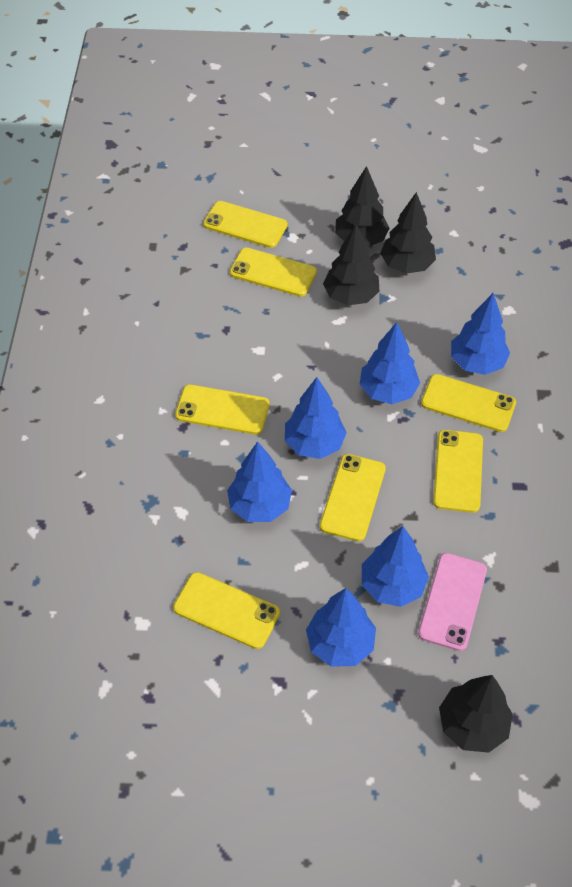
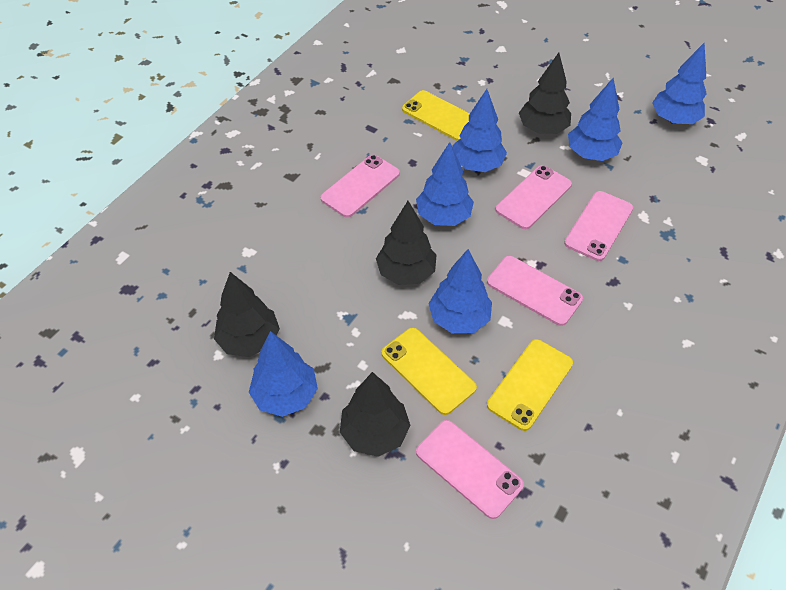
pink phone: 1 -> 5
yellow phone: 7 -> 3

